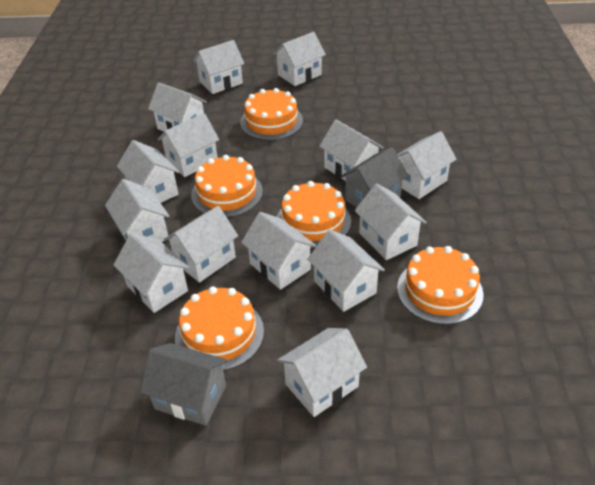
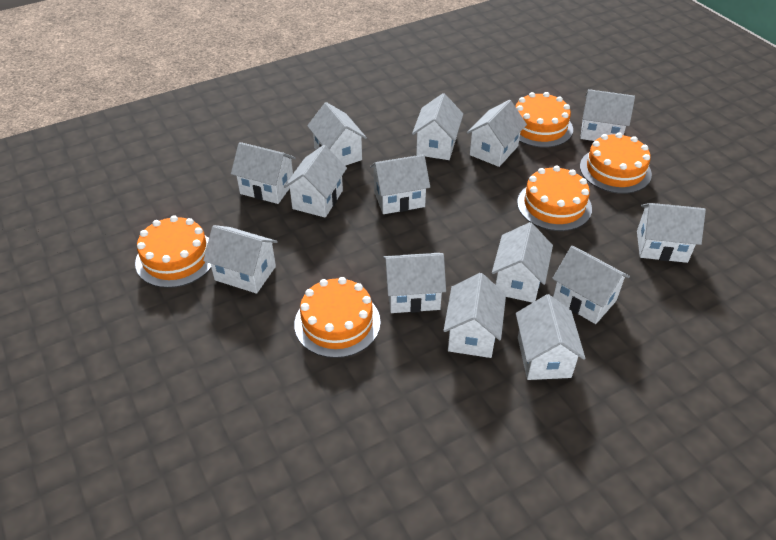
grey house: 2 -> 0

